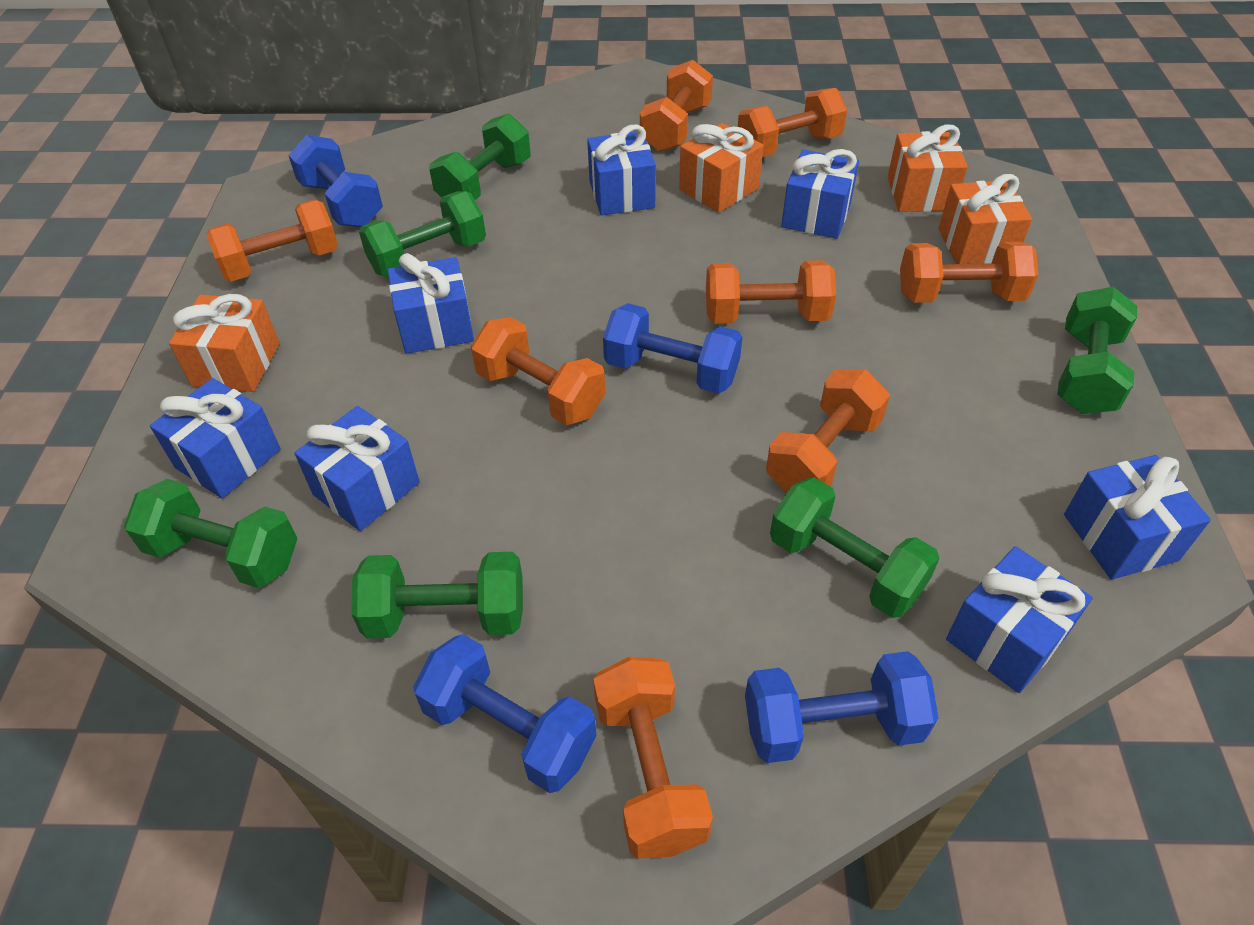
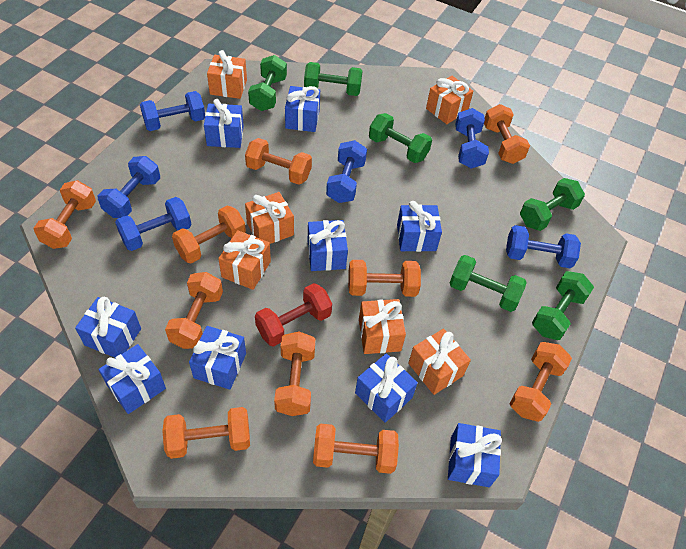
blue dumbbell: 4 -> 6
blue gift: 7 -> 9
orange dumbbell: 8 -> 10
orange gift: 4 -> 6
red dumbbell: 0 -> 1

